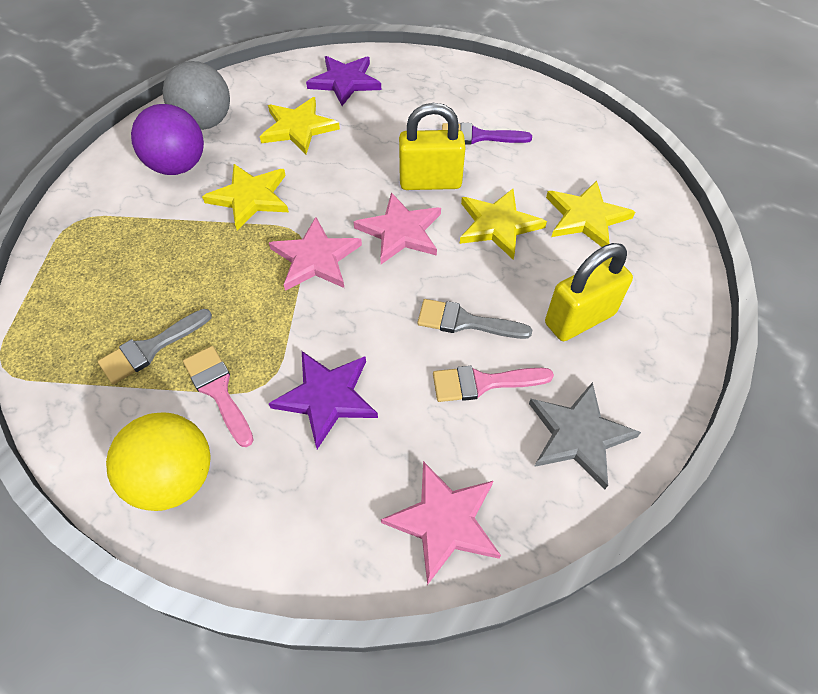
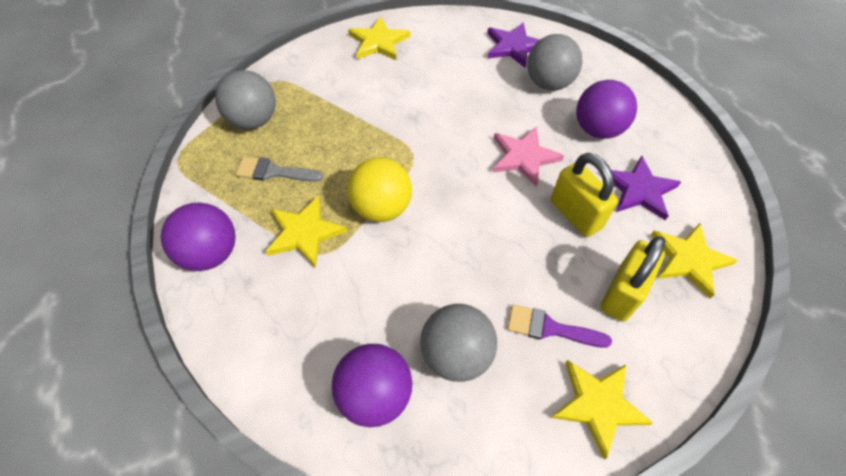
grey ball: 1 -> 3
grey brush: 2 -> 1
grey star: 1 -> 0
pink brush: 2 -> 0
pink star: 3 -> 1
purple ball: 1 -> 3

